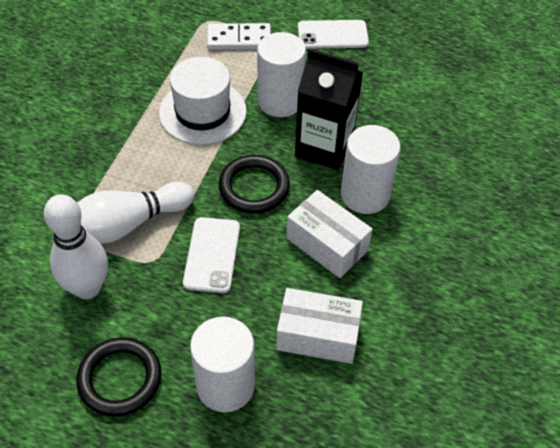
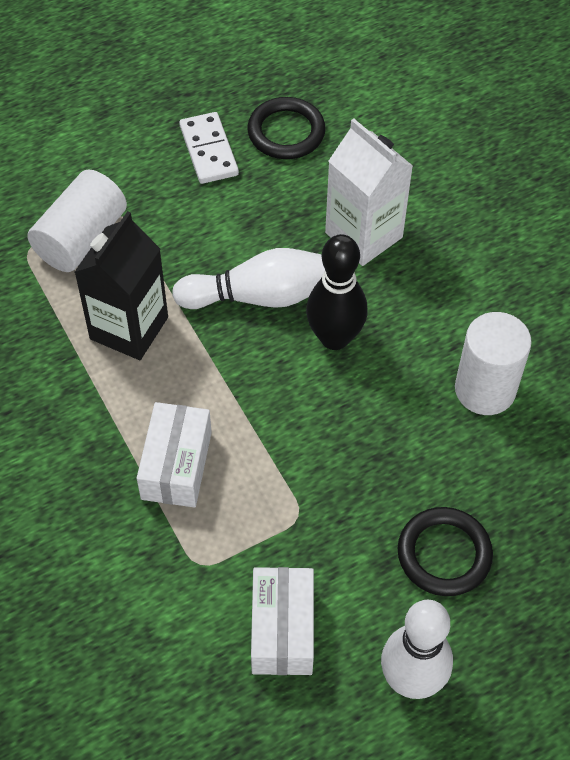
black bowling pin: 0 -> 1
white carton: 0 -> 1
white cylinder: 3 -> 2
white hat: 1 -> 0
white phone: 2 -> 0

